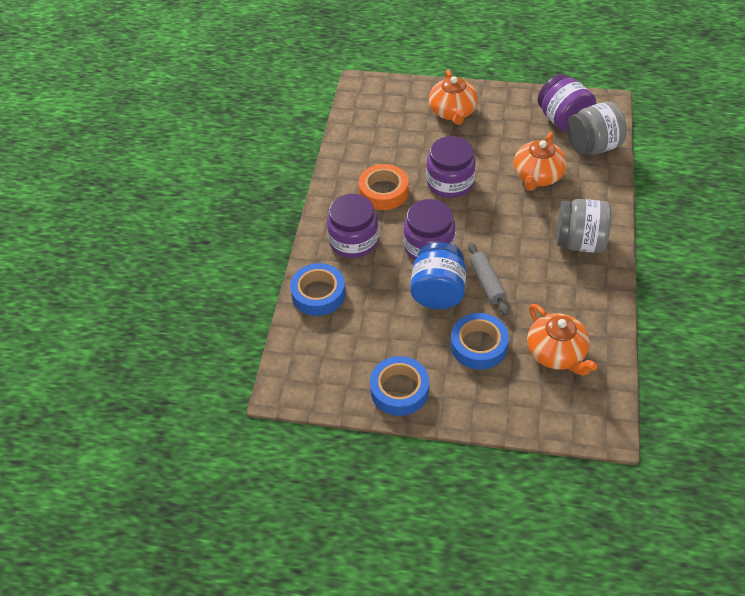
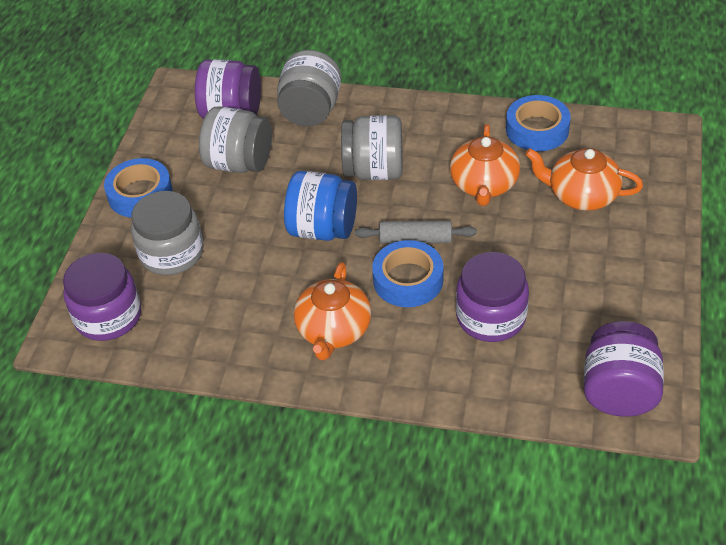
grey jar: 2 -> 4
orange tape: 1 -> 0

